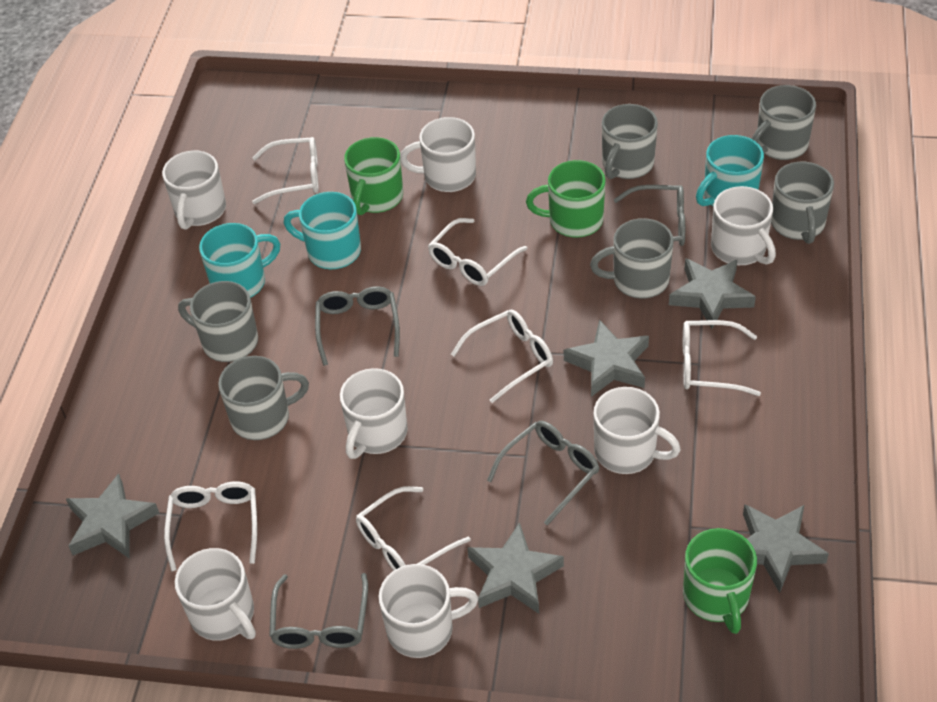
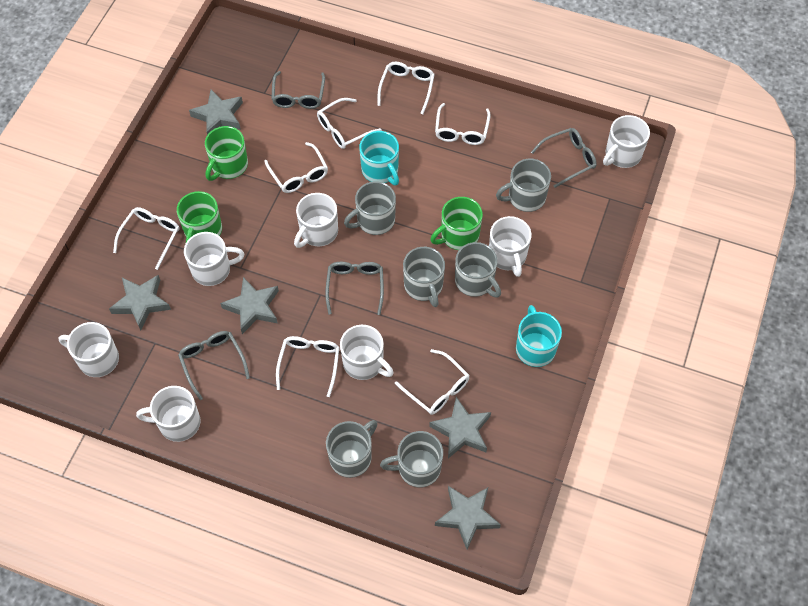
turquoise mug: 3 -> 2
white glasses: 6 -> 7

